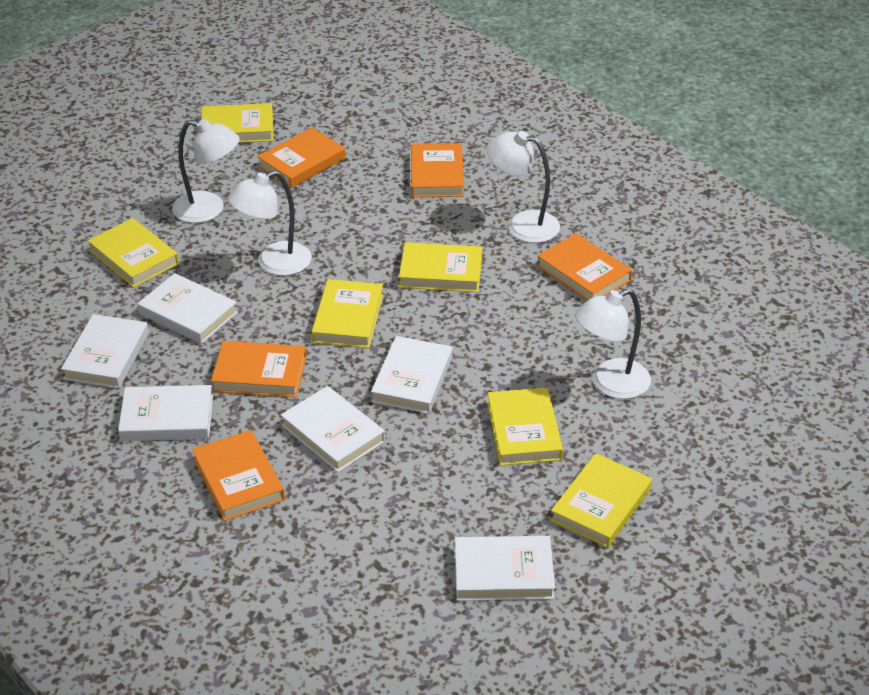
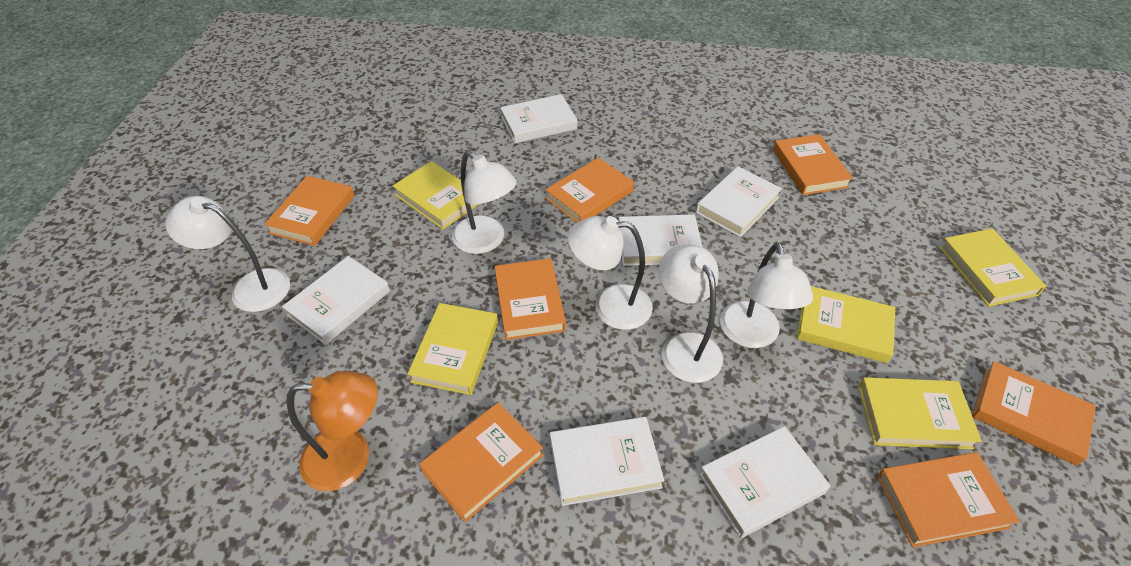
orange book: 5 -> 7
orange lamp: 0 -> 1
white lamp: 4 -> 5
yellow book: 6 -> 5

